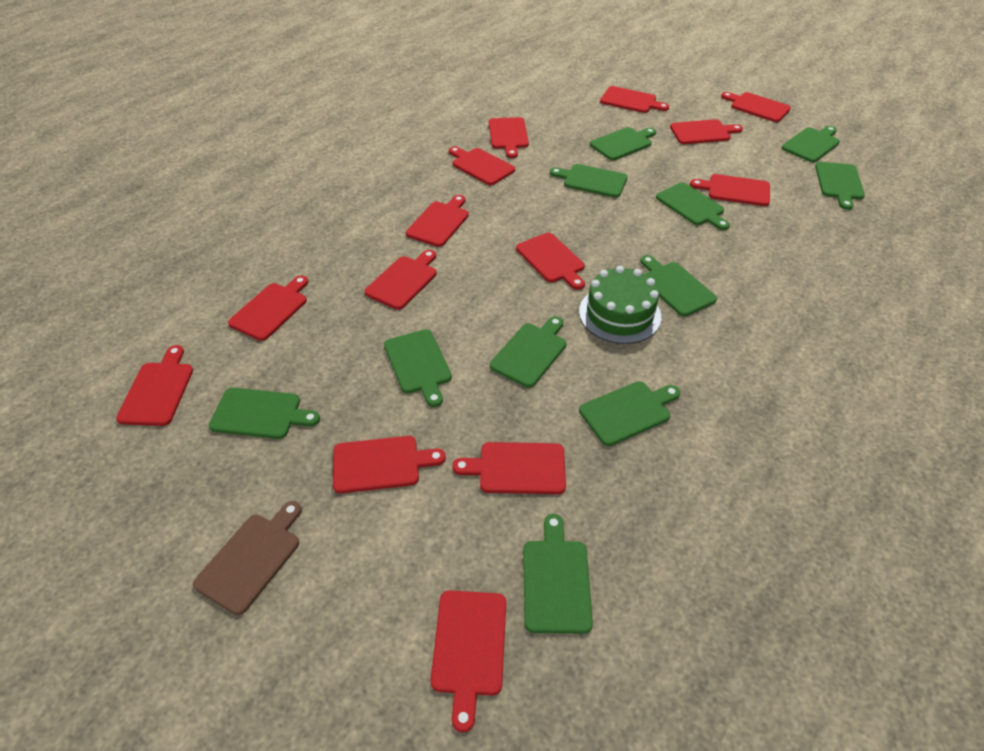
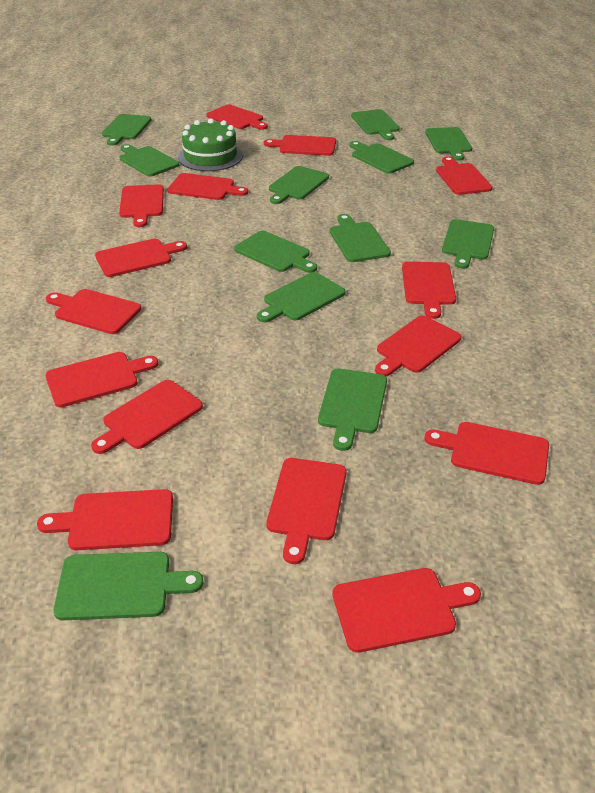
brown cutting board: 1 -> 0
green cutting board: 11 -> 12
red cutting board: 14 -> 15

